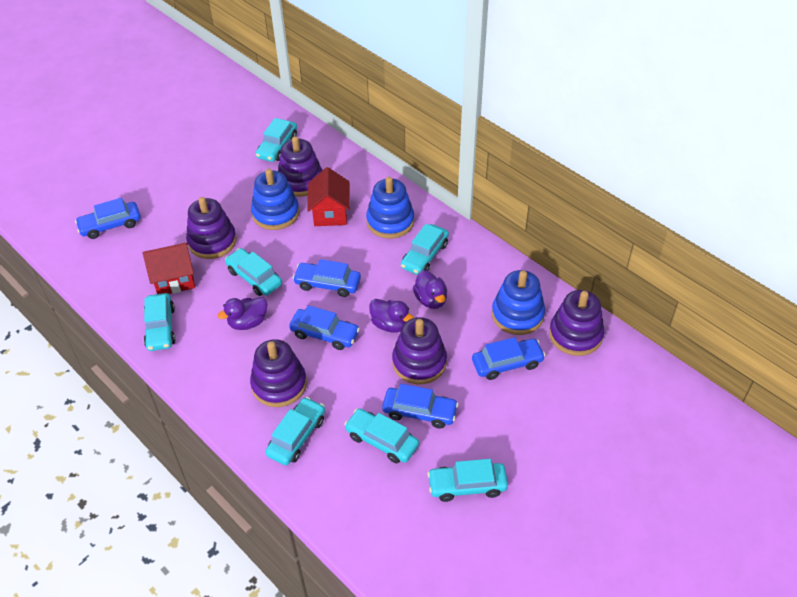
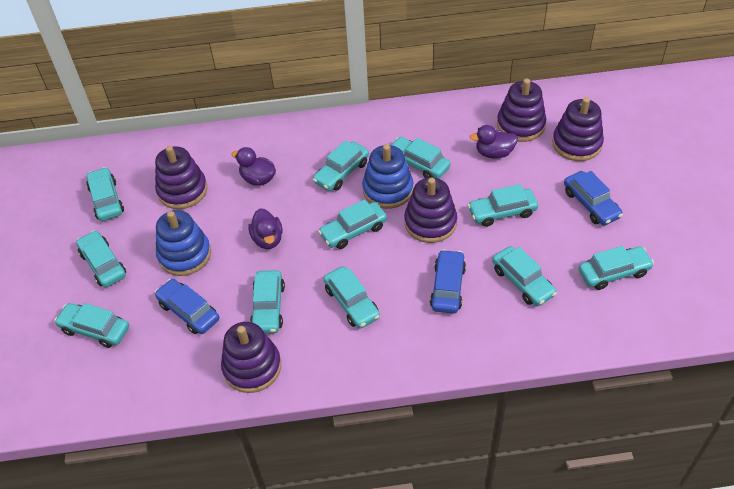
blue car: 5 -> 3
blue stacking toy: 3 -> 2
red house: 2 -> 0
turquoise car: 7 -> 11

